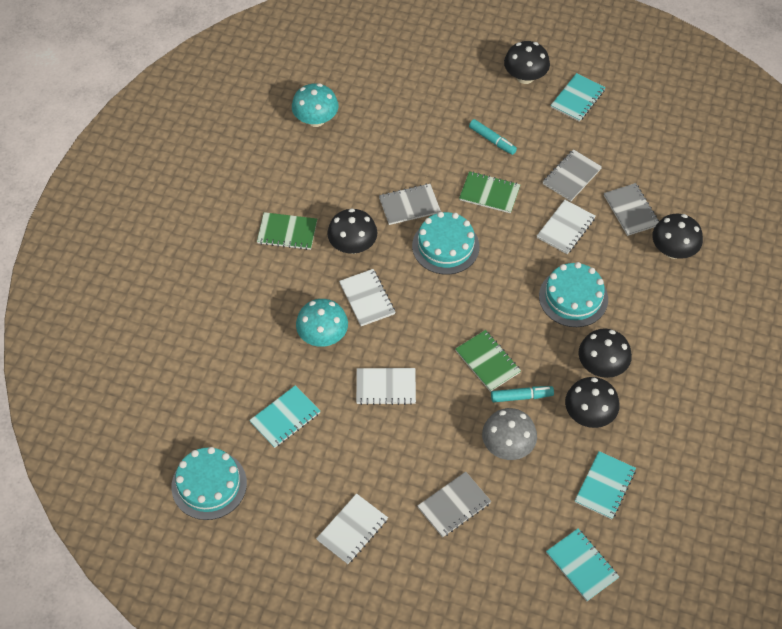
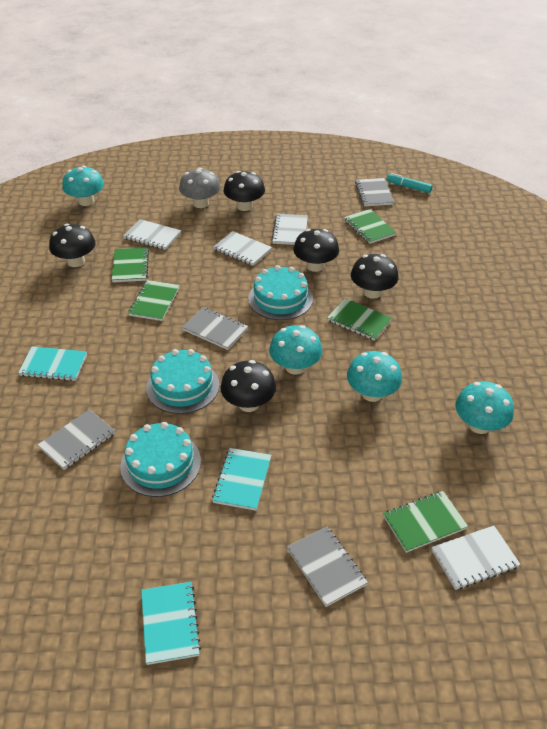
green notebook: 3 -> 5
turquoise marker: 2 -> 1
turquoise mushroom: 2 -> 4
turquoise notebook: 4 -> 3

